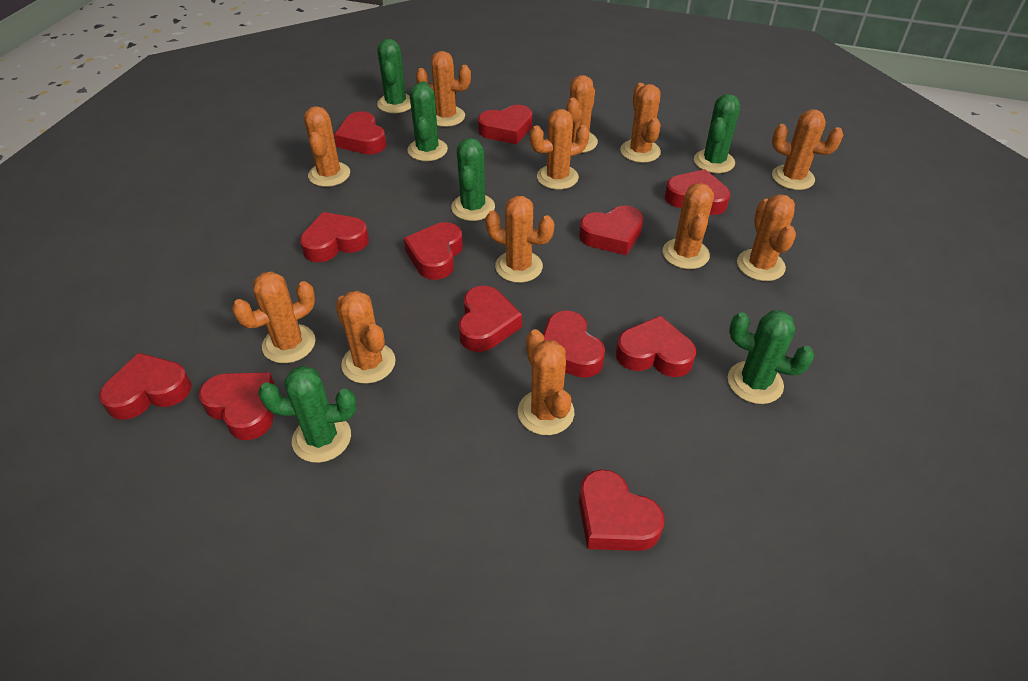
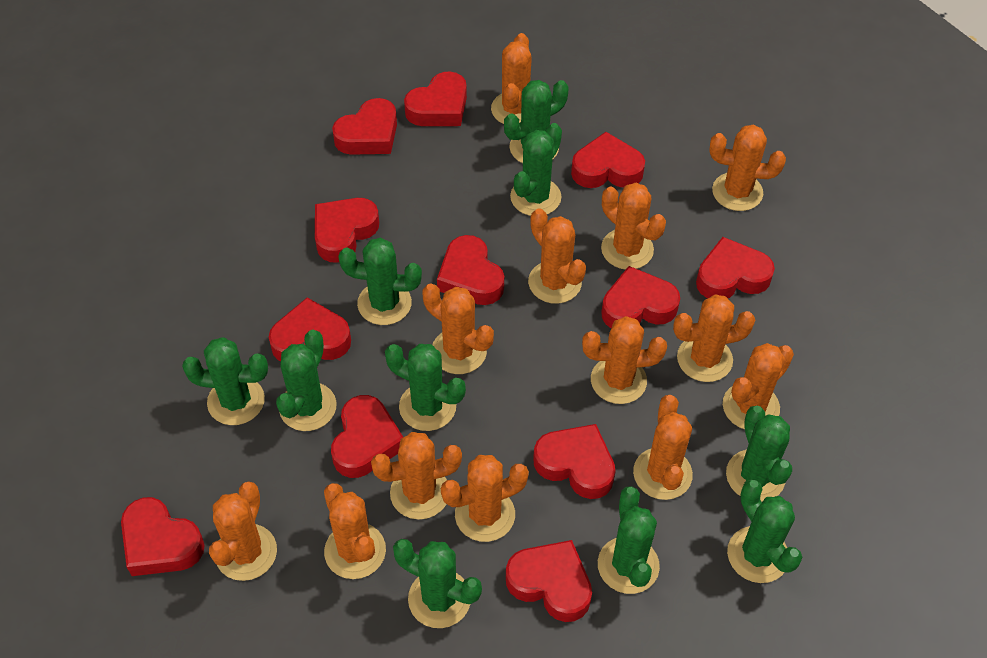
green cactus: 6 -> 10
orange cactus: 12 -> 13

